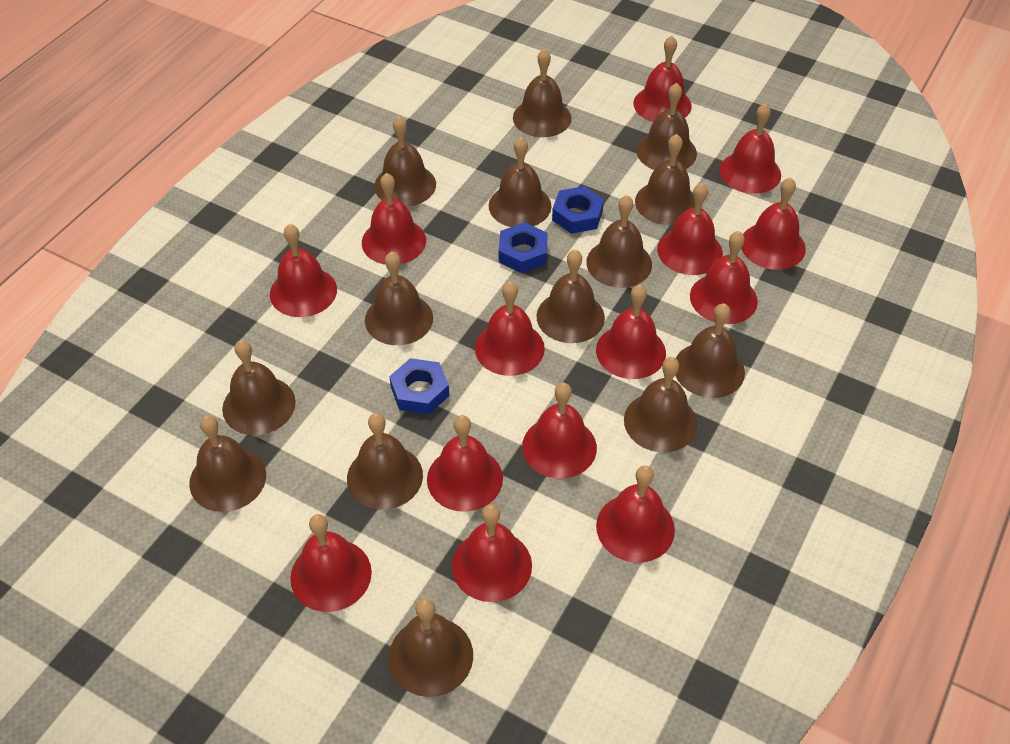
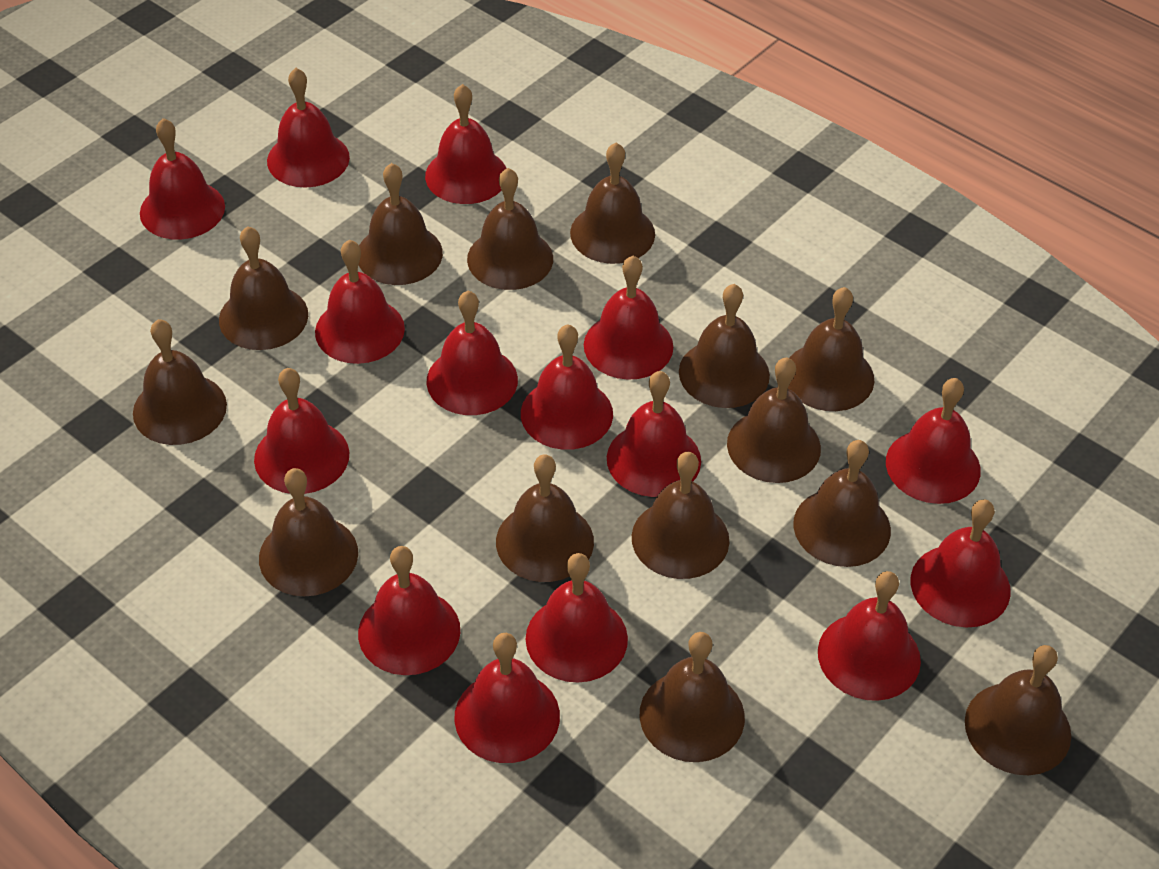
blue nut: 3 -> 0
red bell: 14 -> 15

